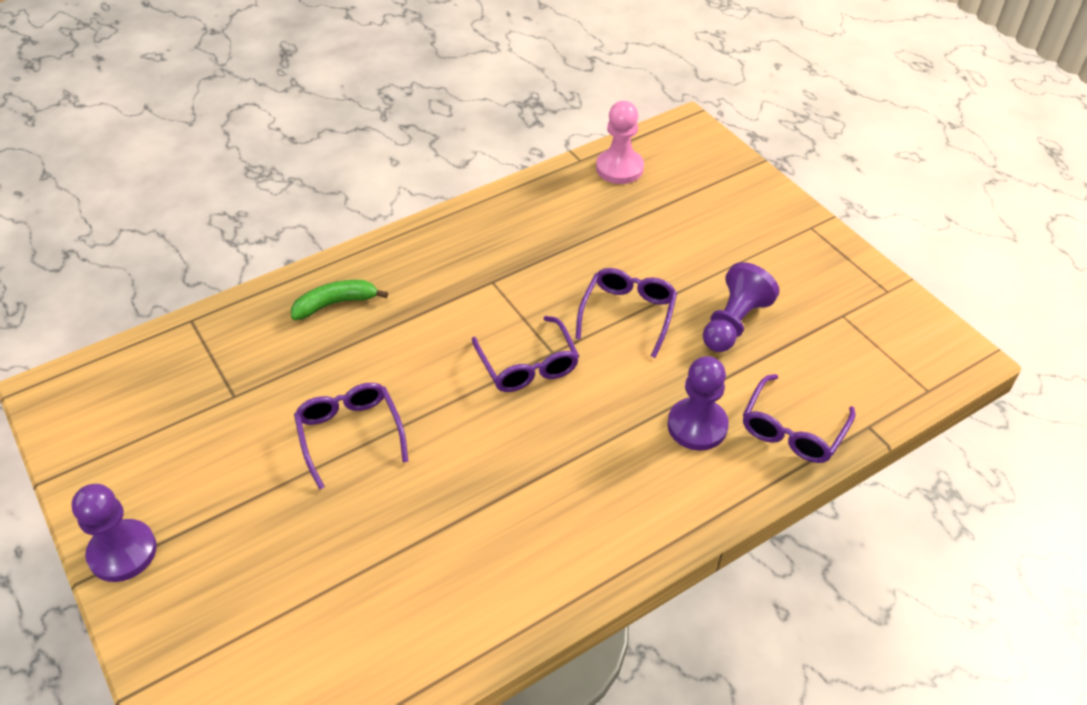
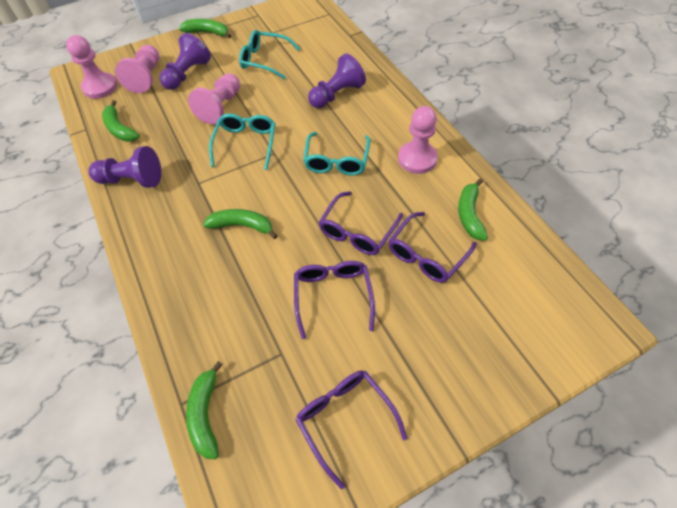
green banana: 1 -> 5
pink pawn: 1 -> 4
turquoise glasses: 0 -> 3

